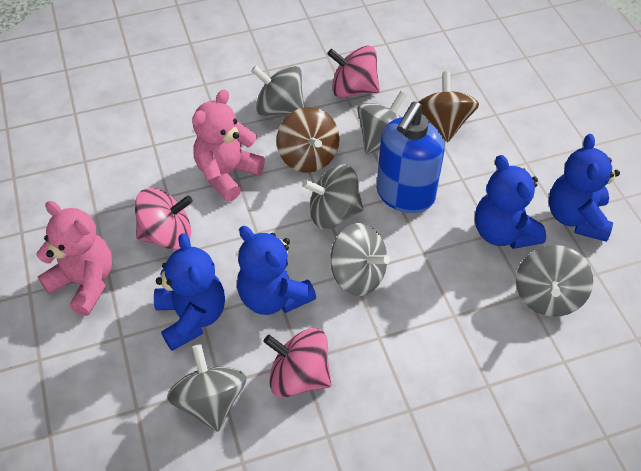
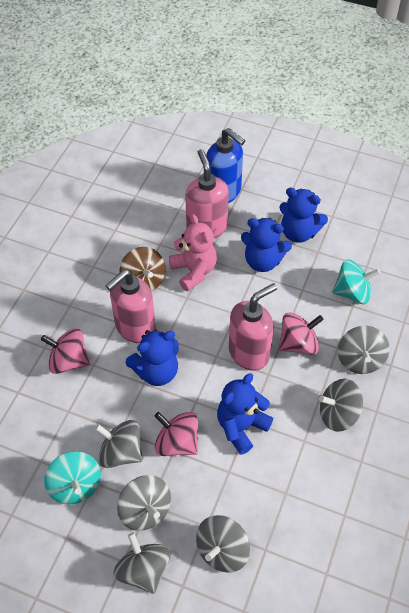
brown spinning top: 2 -> 1
pink soap dispenser: 0 -> 3
pink teddy bear: 2 -> 1
turquoise spinning top: 0 -> 2

